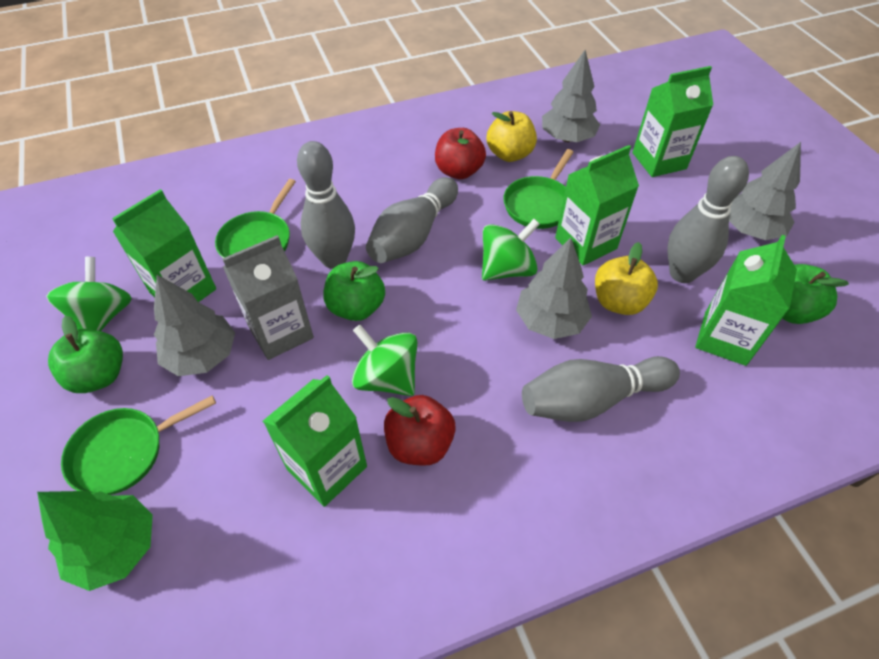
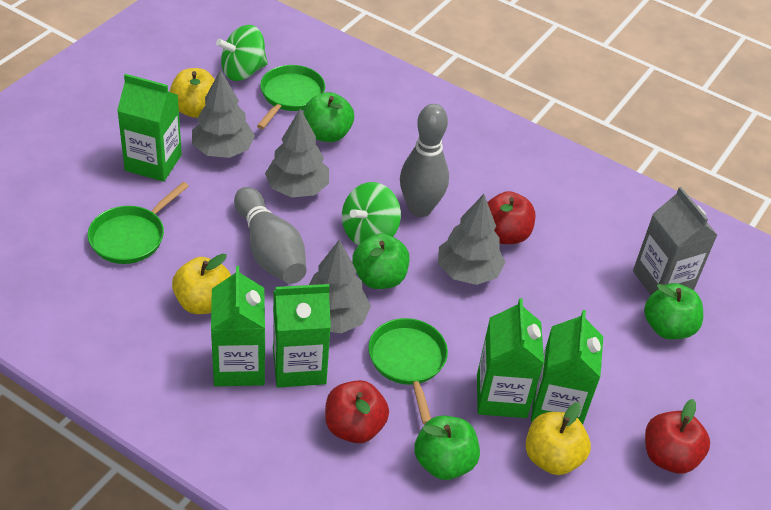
green apple: 3 -> 4
green spinning top: 3 -> 2
green tree: 1 -> 0
grey bowling pin: 4 -> 2
red apple: 2 -> 3
yellow apple: 2 -> 3

